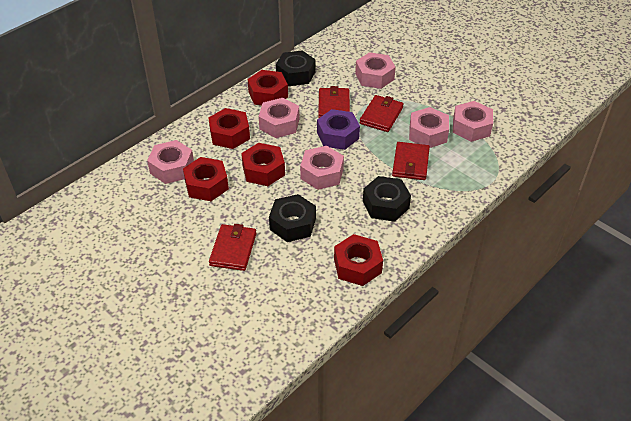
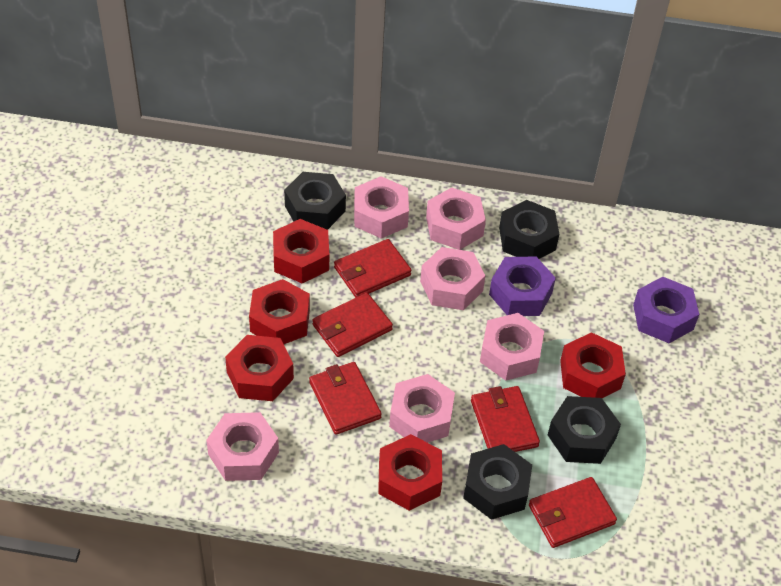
black nut: 3 -> 4
purple nut: 1 -> 2
red wallet: 4 -> 5

